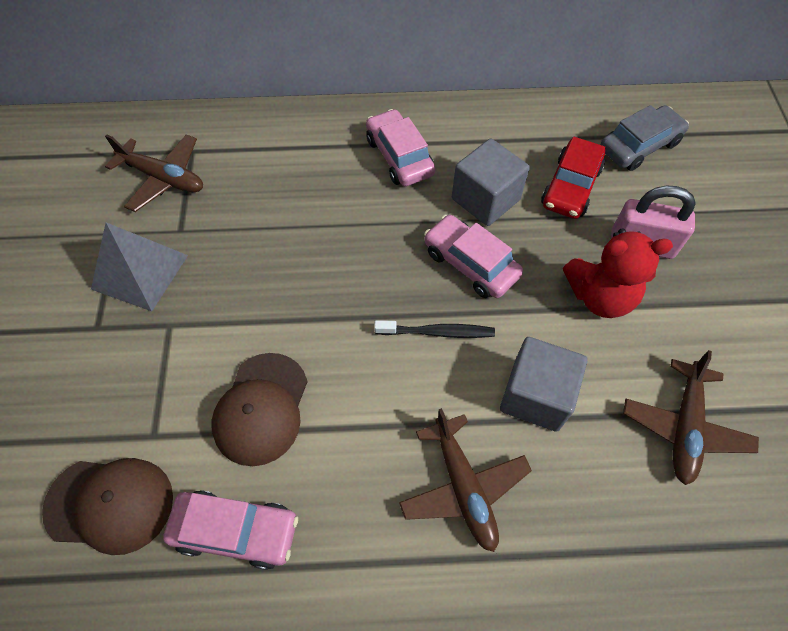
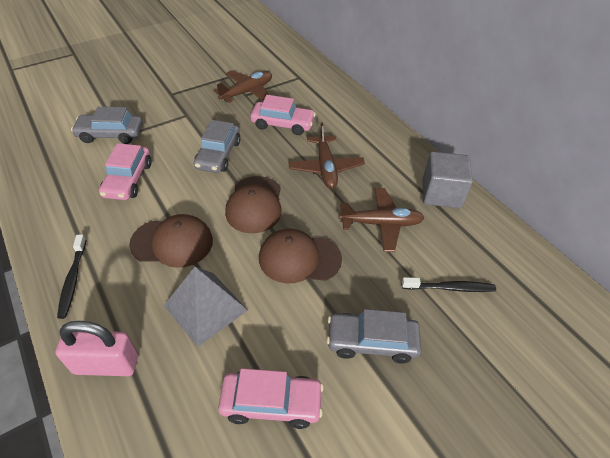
black toothbrush: 1 -> 2
brown cap: 2 -> 3
grey car: 1 -> 3
grey cube: 2 -> 1
red car: 1 -> 0
red teddy bear: 1 -> 0

